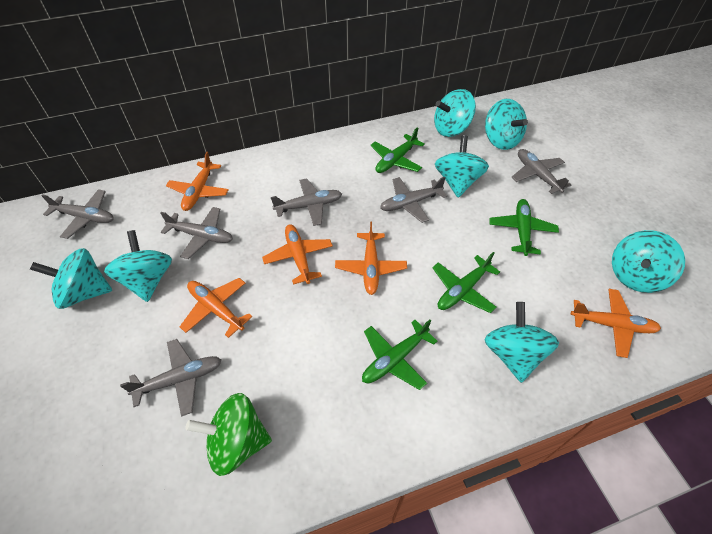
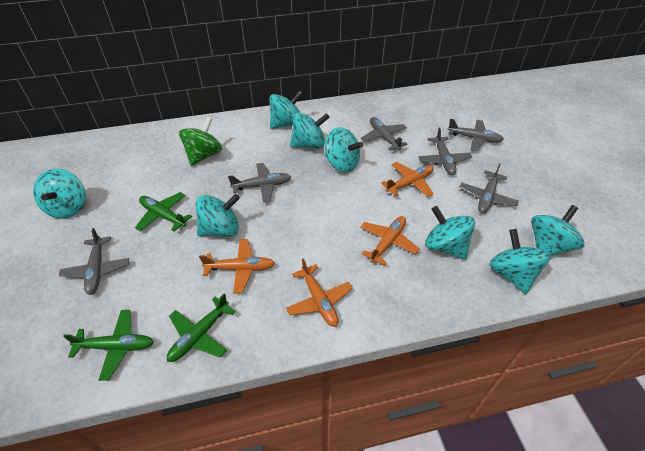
green plane: 4 -> 3
orange plane: 5 -> 4
turquoise spinning top: 7 -> 8

